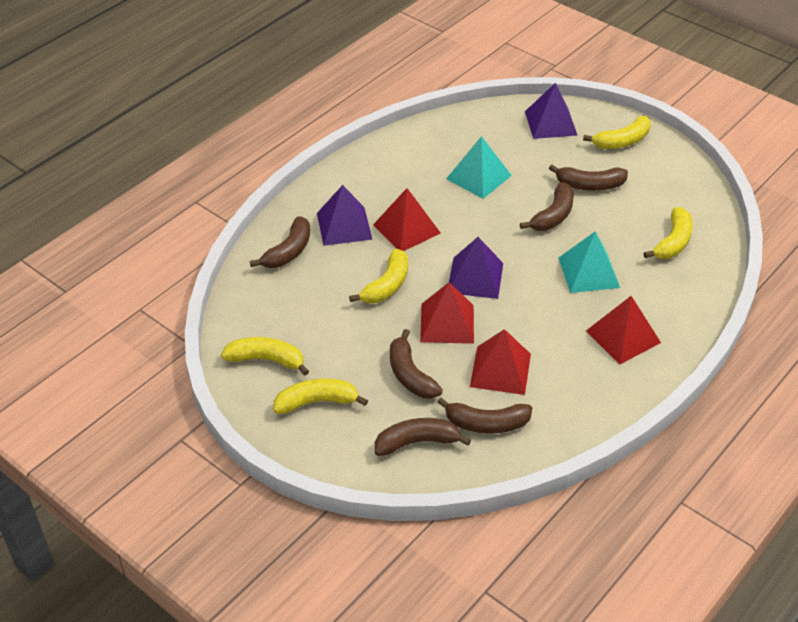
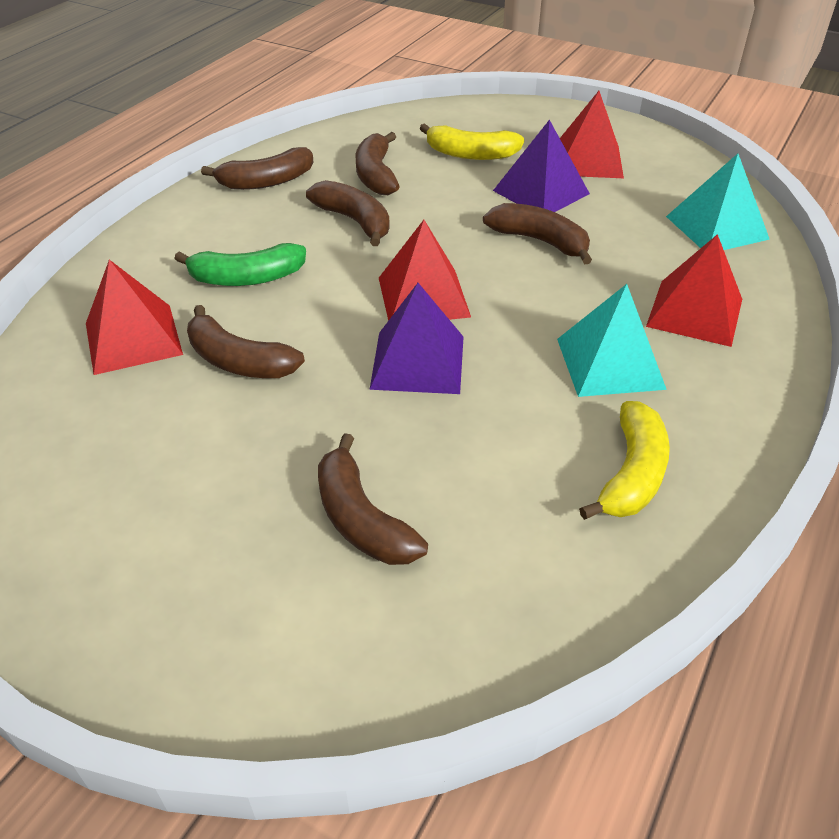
green banana: 0 -> 1
purple pyramid: 3 -> 2
yellow banana: 5 -> 2

